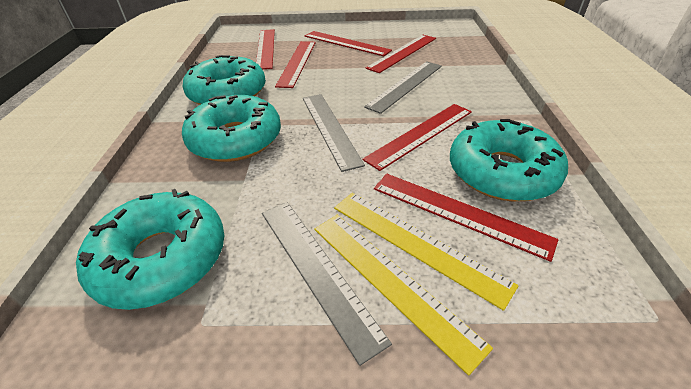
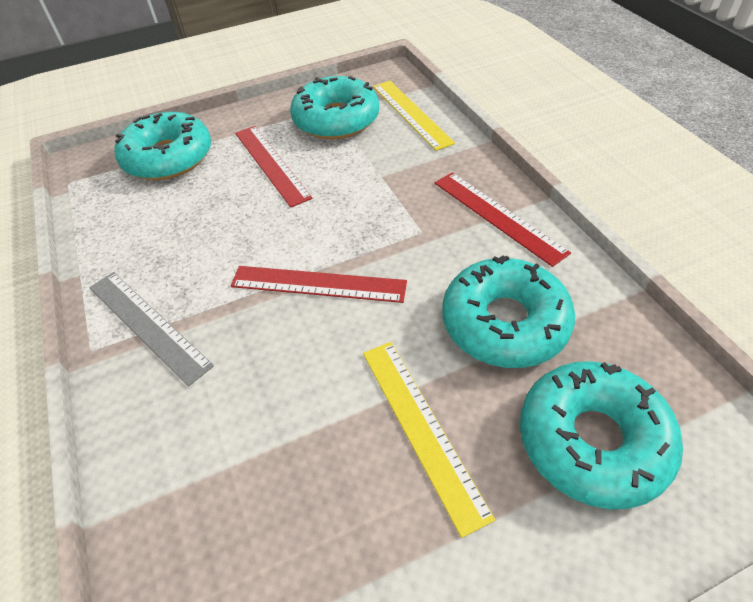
grey ruler: 3 -> 1
red ruler: 6 -> 3

